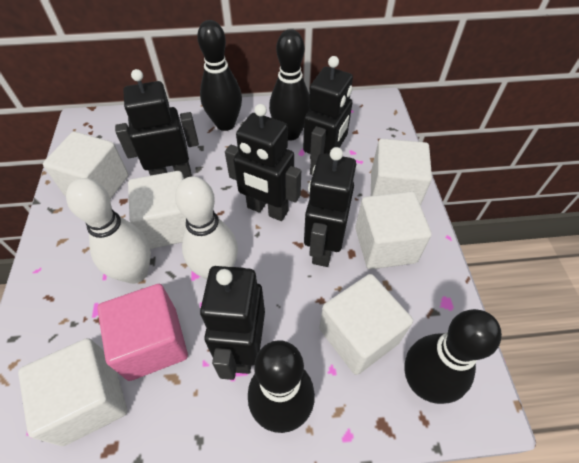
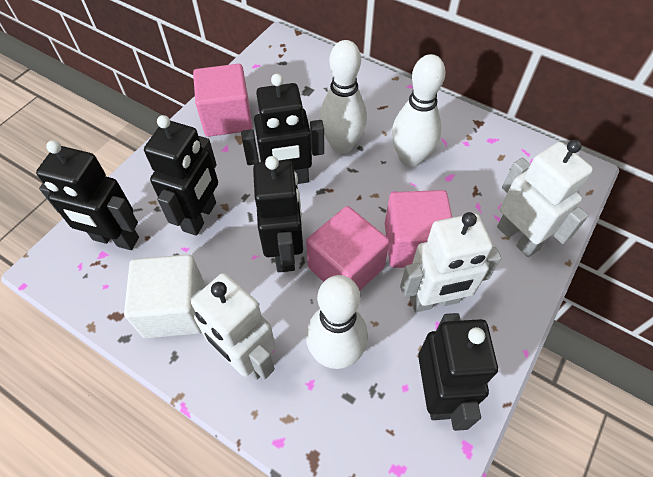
black bowling pin: 4 -> 0
pink cube: 1 -> 3
white bowling pin: 2 -> 3
white cube: 6 -> 1
white robot: 0 -> 3

